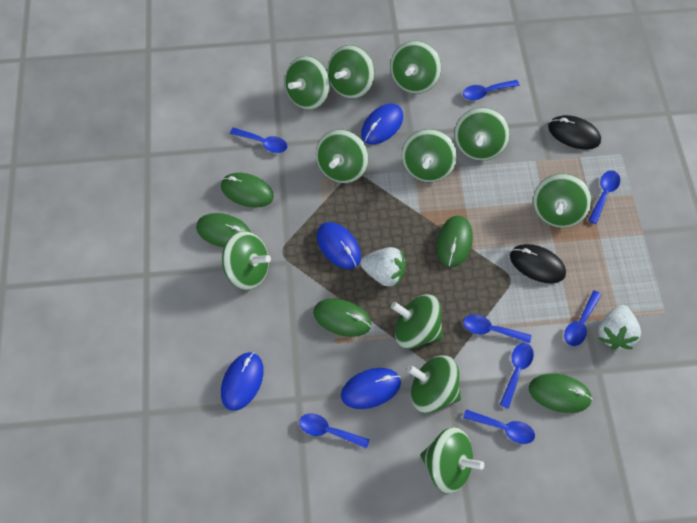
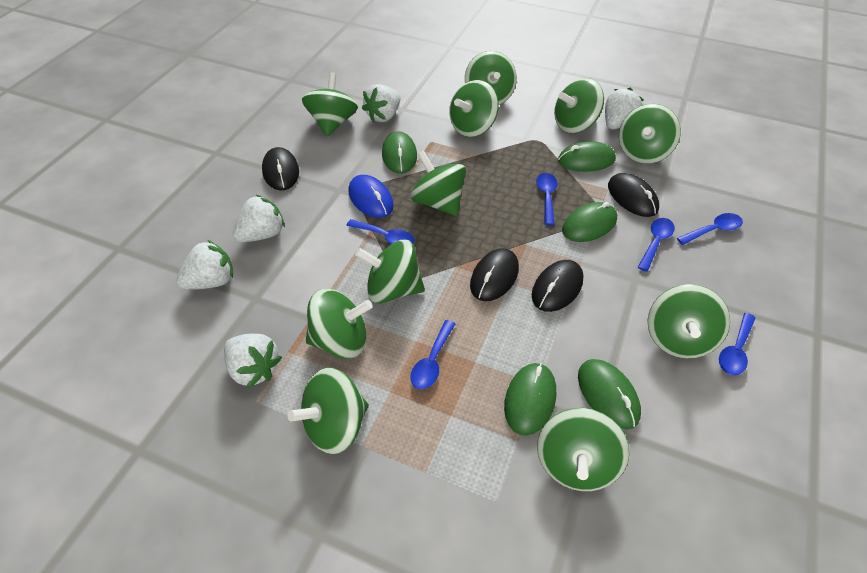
black mouse: 2 -> 4
blue mouse: 4 -> 1
blue spoon: 8 -> 6
white strawberry: 2 -> 5

